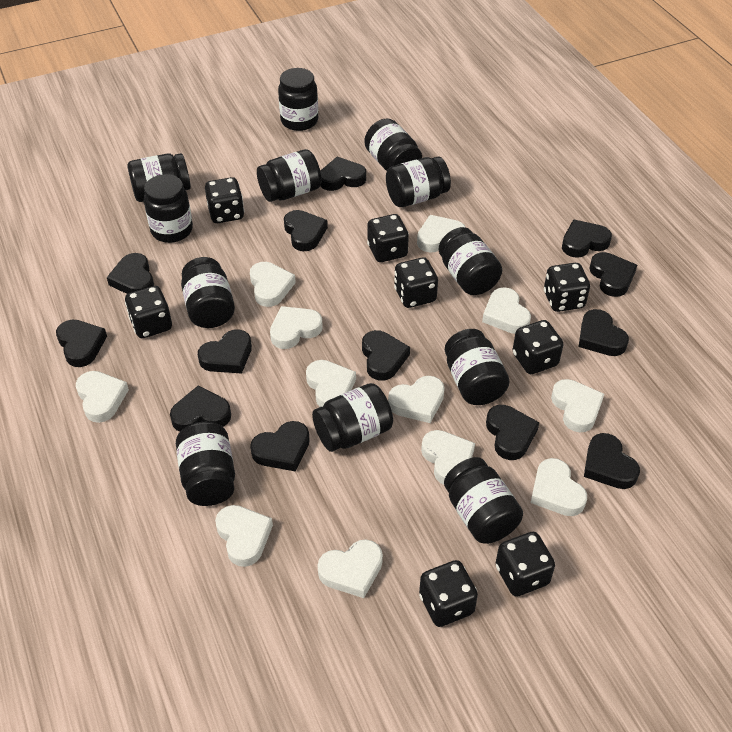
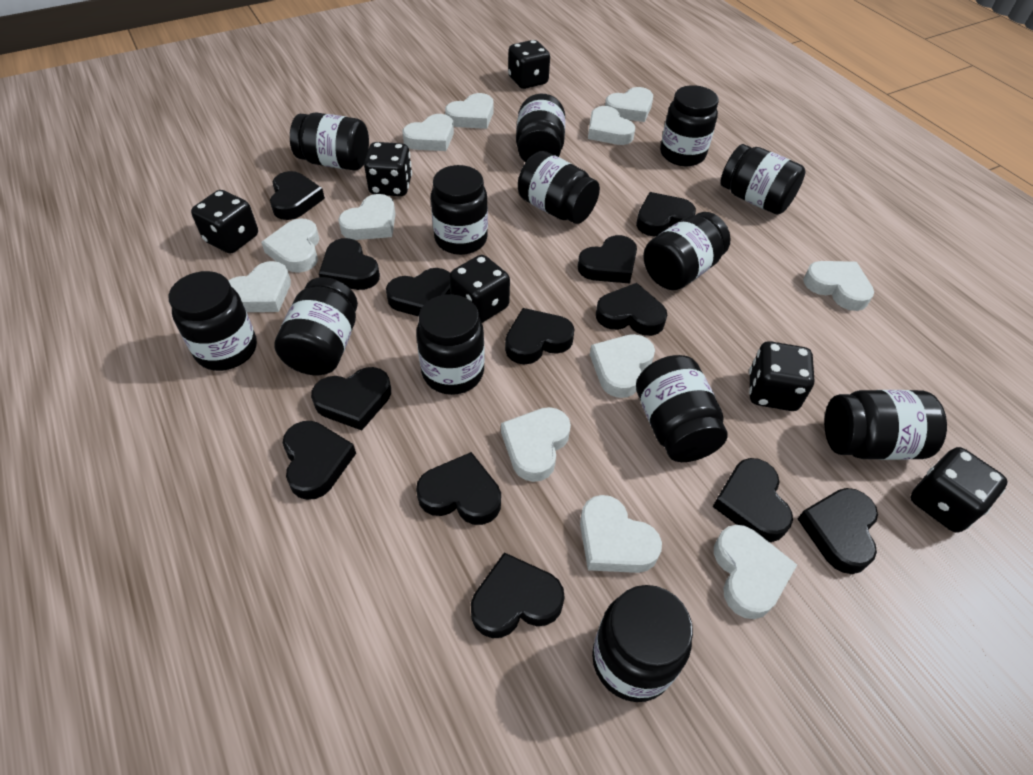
black dice: 8 -> 6
black jar: 12 -> 13

